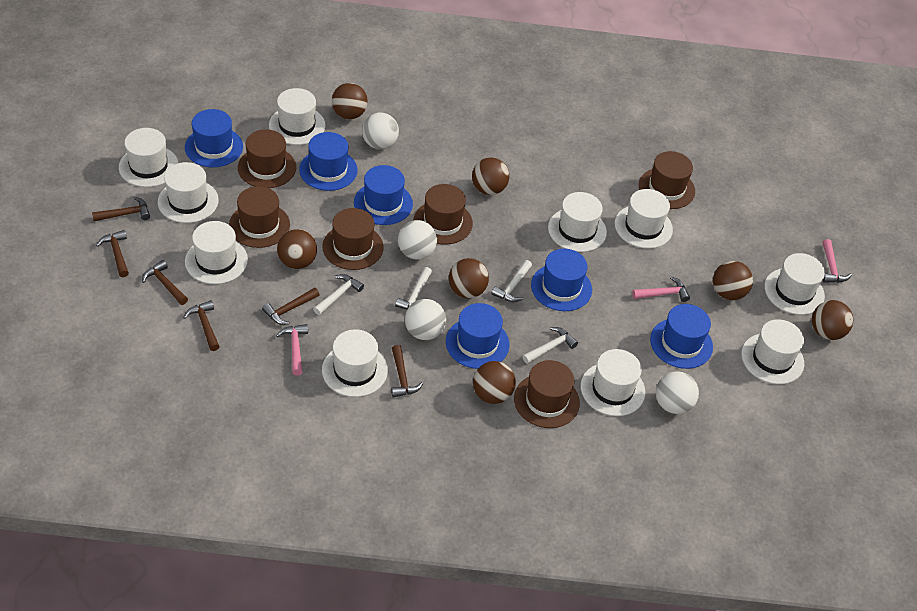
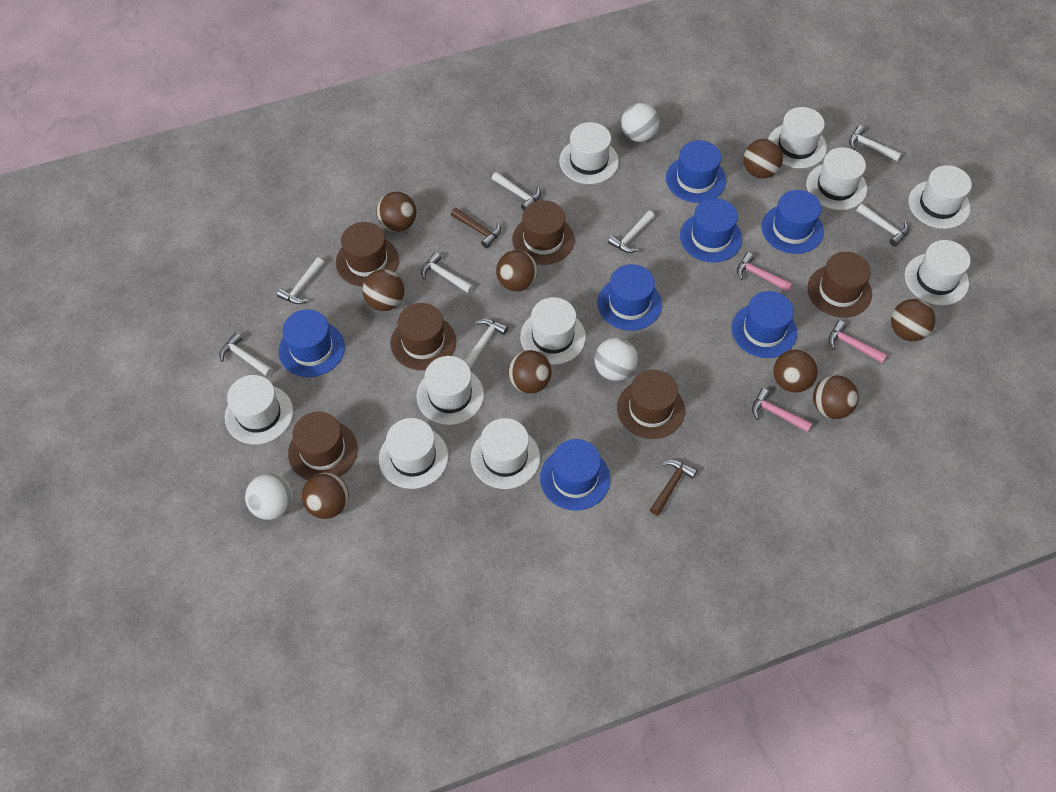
blue hat: 6 -> 7
brown ball: 7 -> 9
brown hammer: 6 -> 2
white ball: 4 -> 3
white hammer: 4 -> 8

